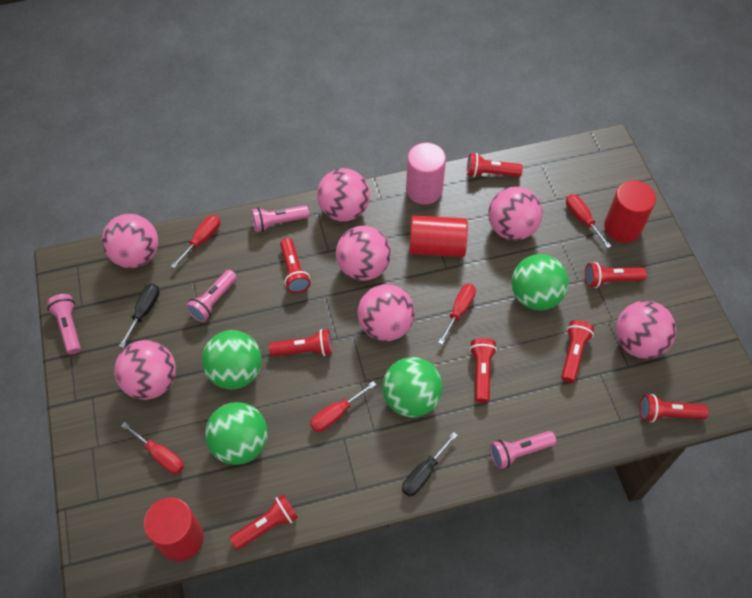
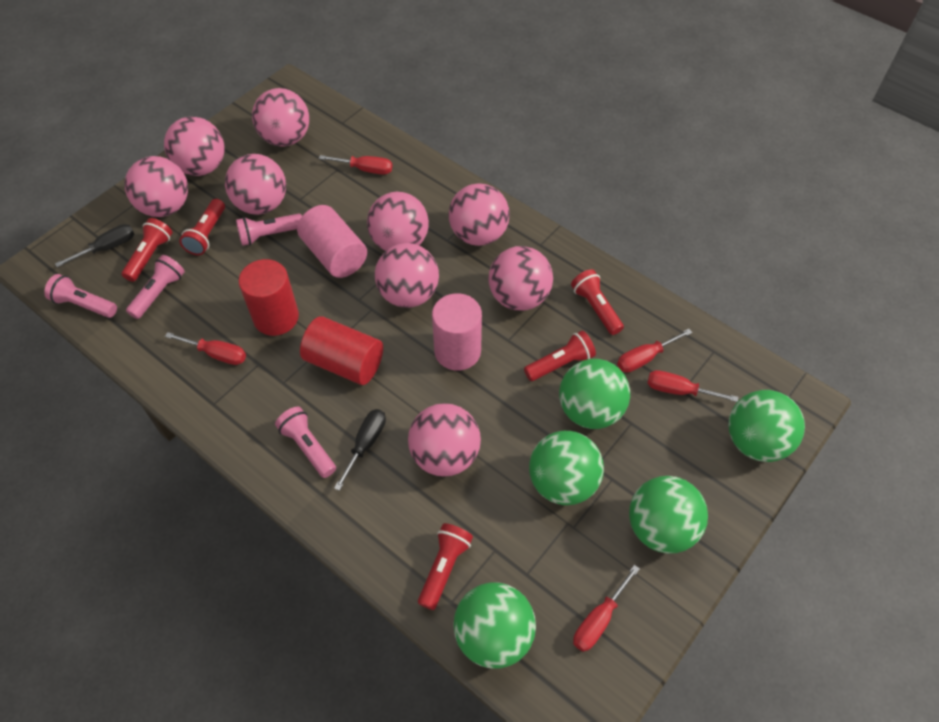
green ball: 4 -> 5
pink ball: 7 -> 9
pink cylinder: 1 -> 2
red cylinder: 3 -> 2
red flashlight: 8 -> 5

